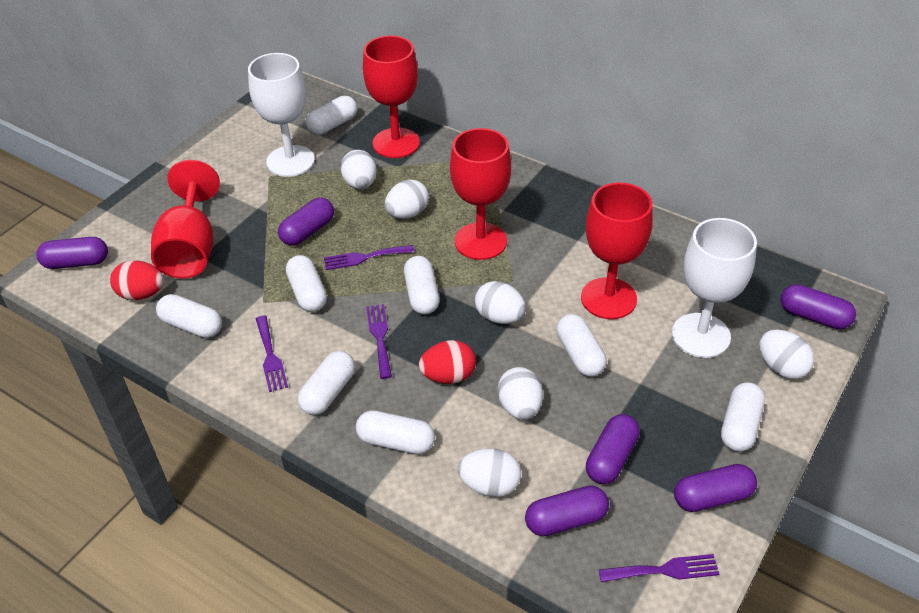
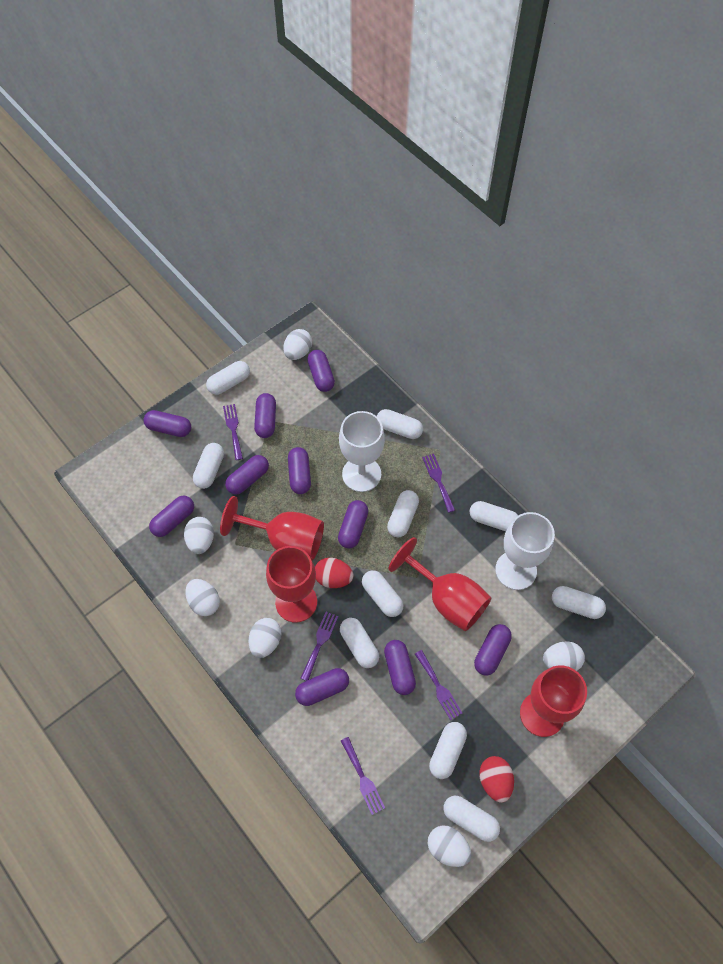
purple capsule: 6 -> 10
purple fork: 4 -> 5
white capsule: 8 -> 10

